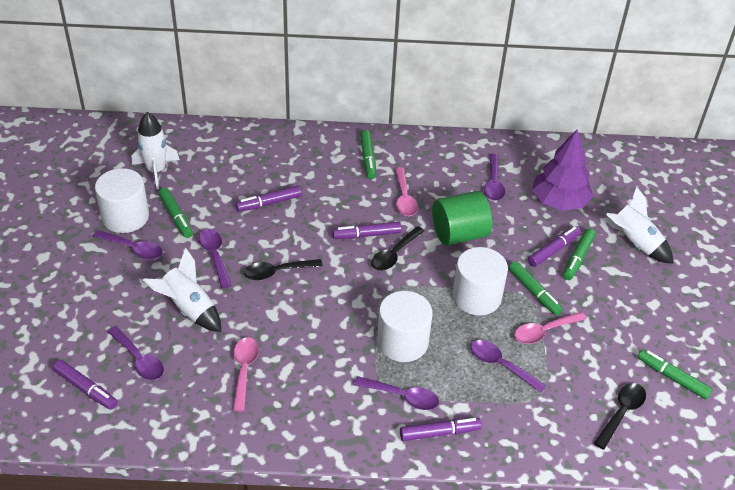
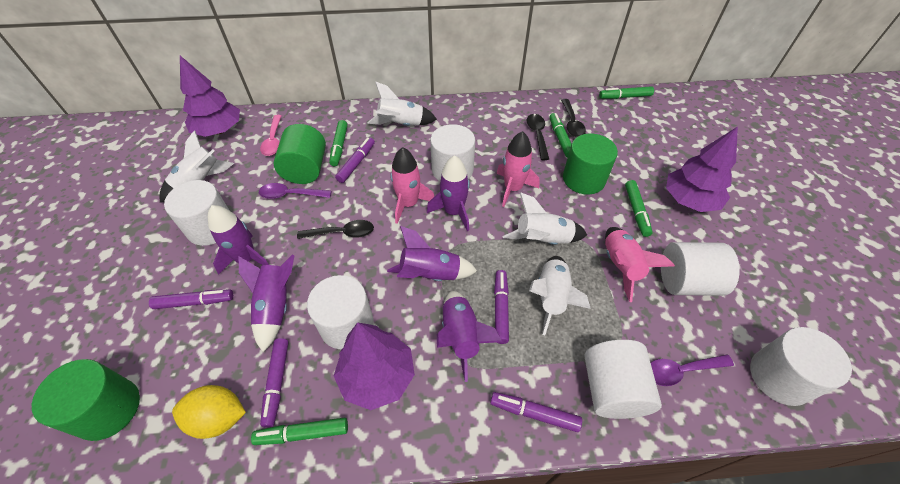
green cylinder: 1 -> 3
pink rocket: 0 -> 3
pink spoon: 3 -> 1
purple rocket: 0 -> 5
purple spoon: 6 -> 2
purple tree: 1 -> 3
white cylinder: 3 -> 6
white rocket: 3 -> 4
yellow lemon: 0 -> 1

